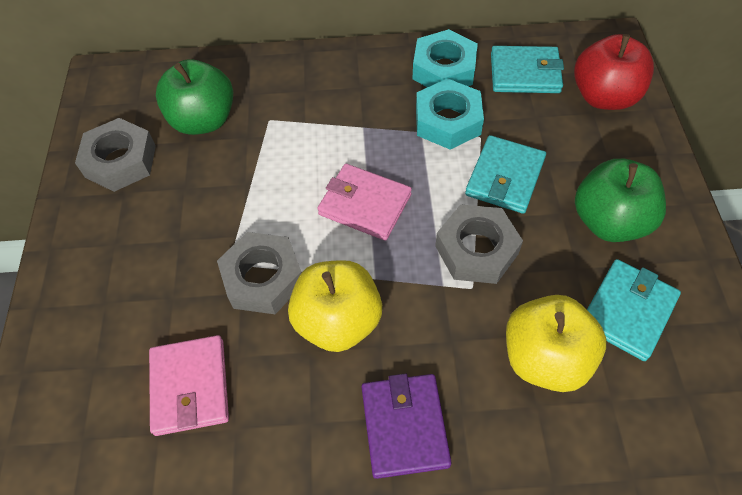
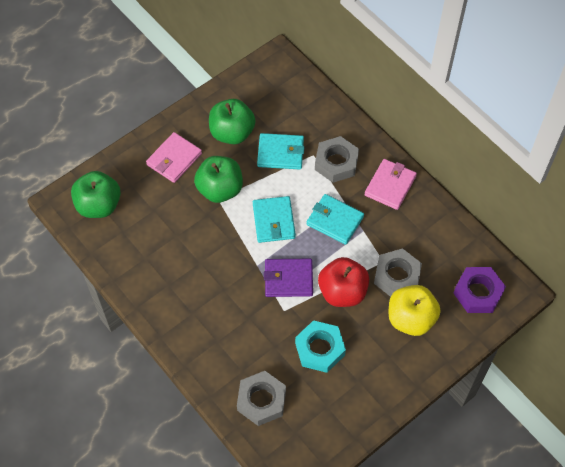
green apple: 2 -> 3
purple nut: 0 -> 1
turquoise nut: 2 -> 1
yellow apple: 2 -> 1

